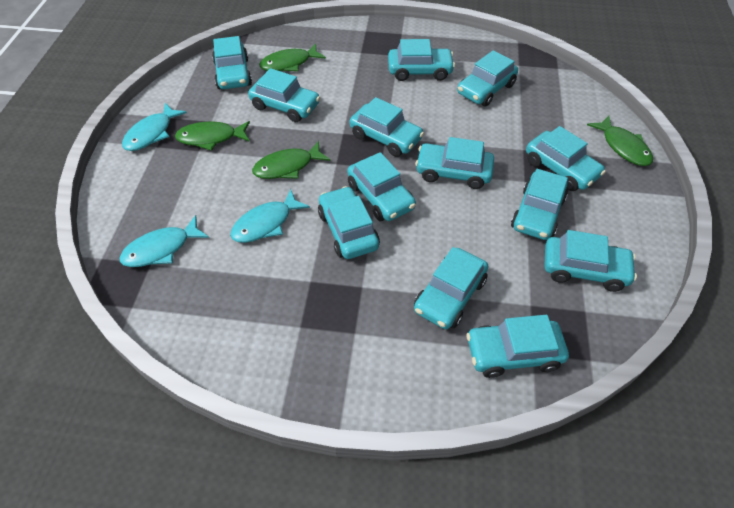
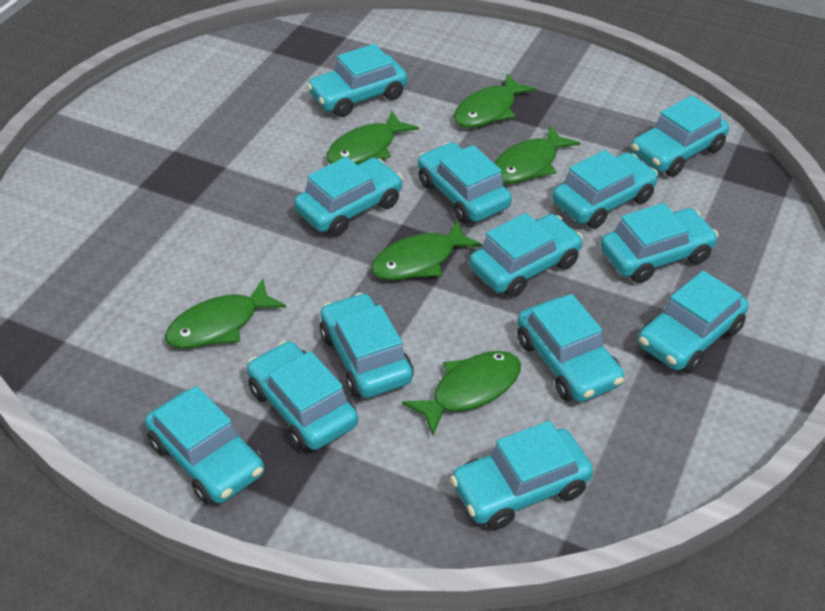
green fish: 4 -> 6
turquoise fish: 3 -> 0

